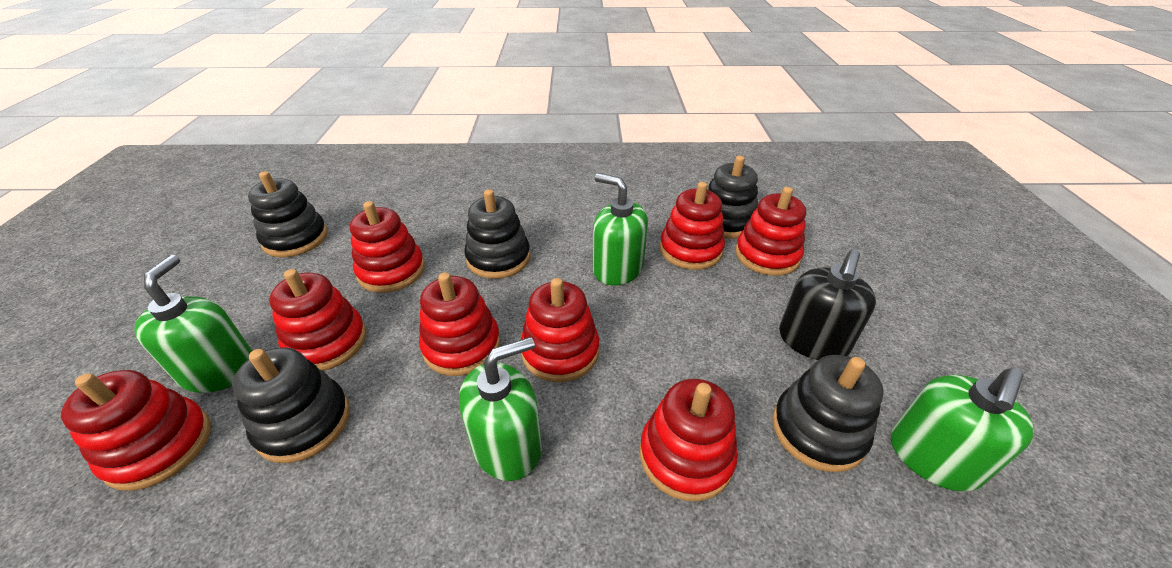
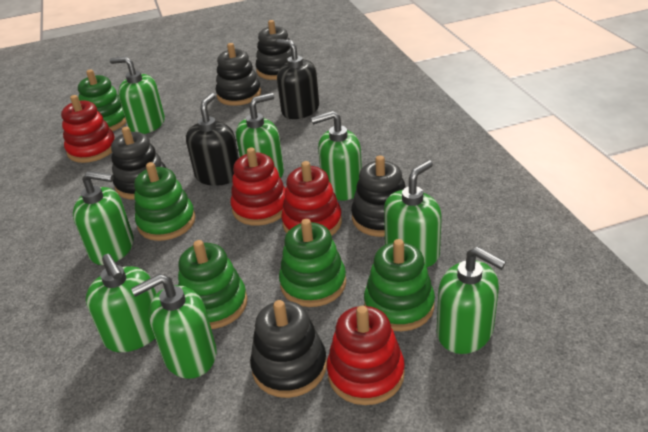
black soap dispenser: 1 -> 2
green soap dispenser: 4 -> 8
green stacking toy: 0 -> 5
red stacking toy: 8 -> 4

